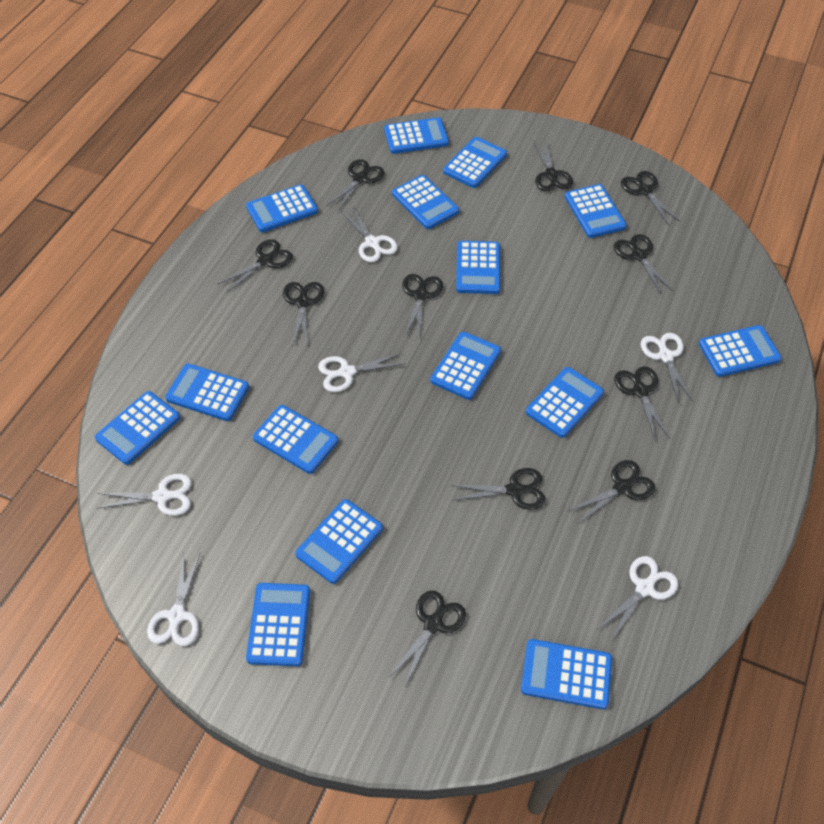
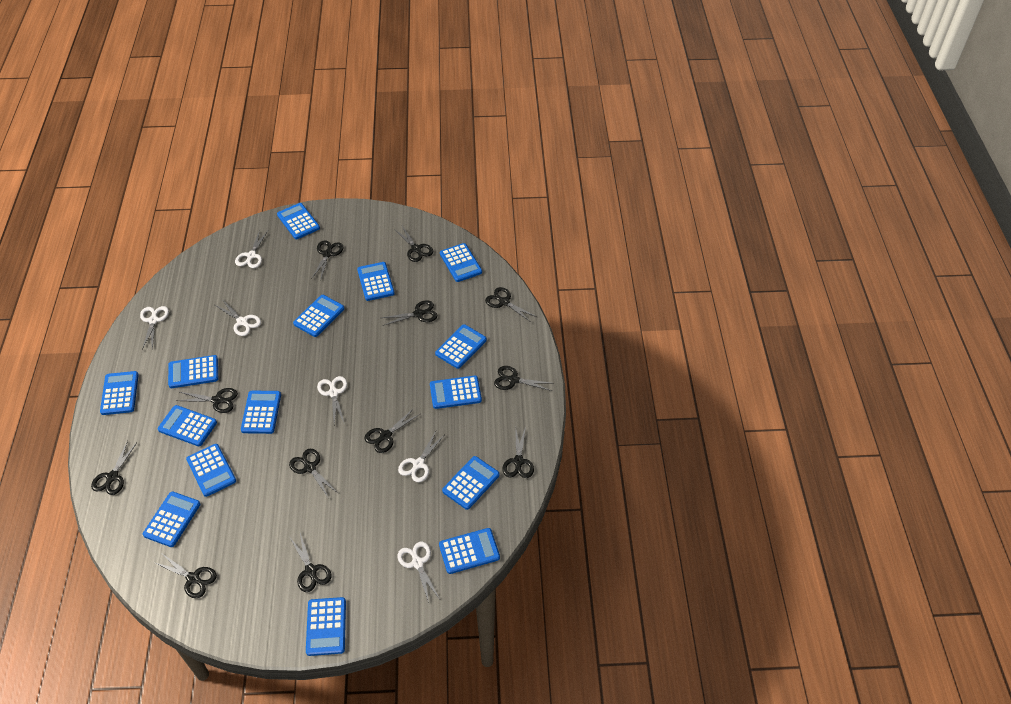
black scissors: 11 -> 12

